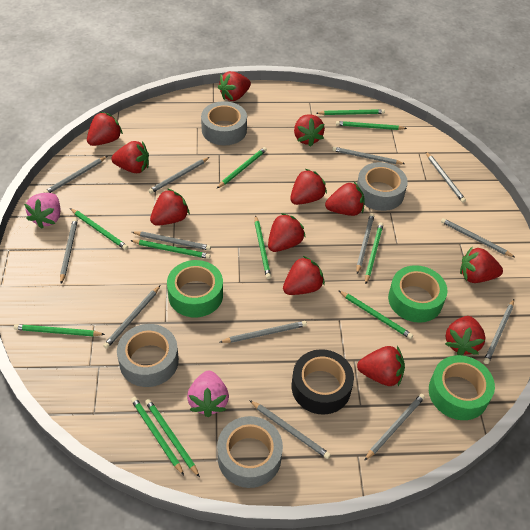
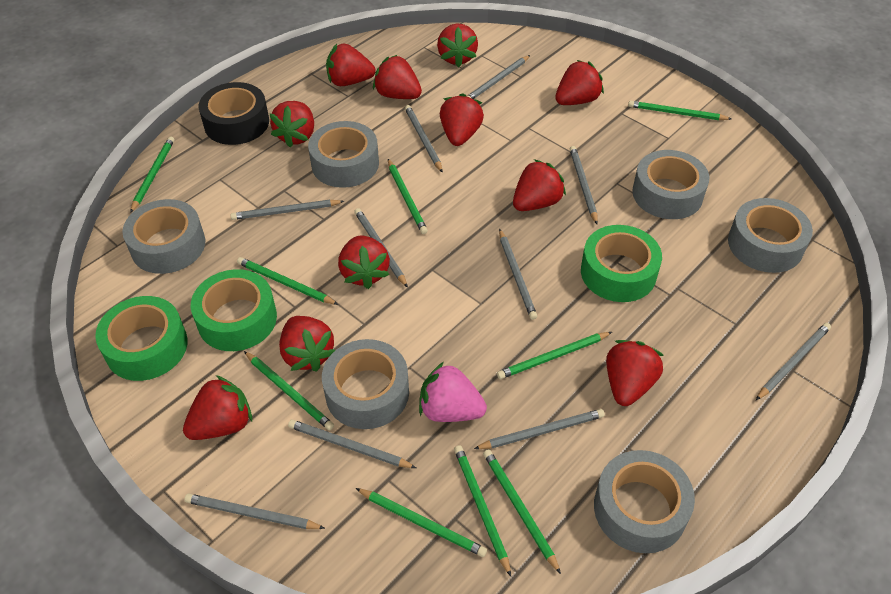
green pencil: 11 -> 9
grey pencil: 13 -> 10
grey tape: 4 -> 6
pink strawberry: 2 -> 1
red strawberry: 12 -> 11

